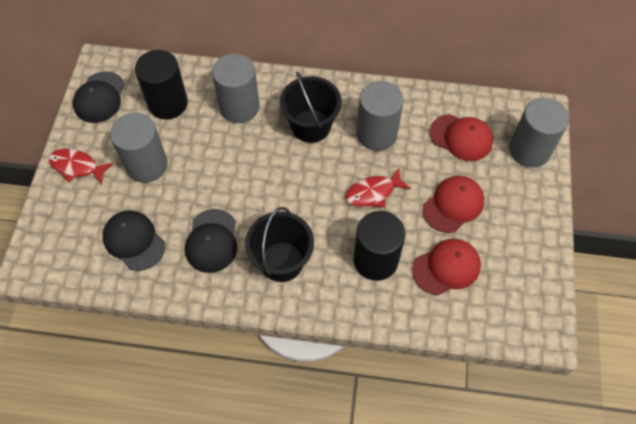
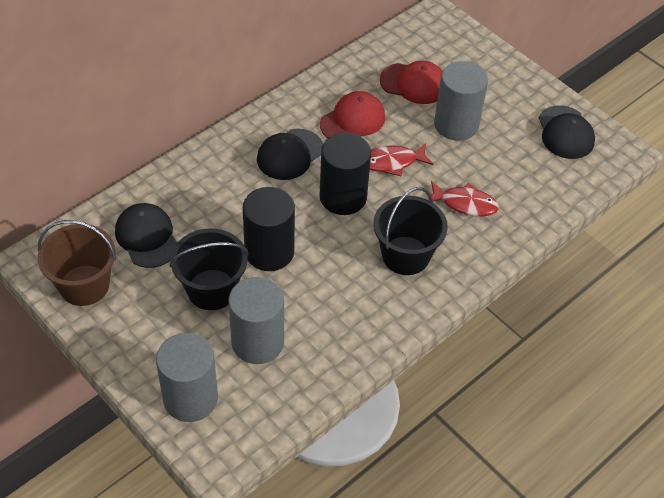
brown bucket: 0 -> 1
grey cylinder: 4 -> 3
red cap: 3 -> 2

